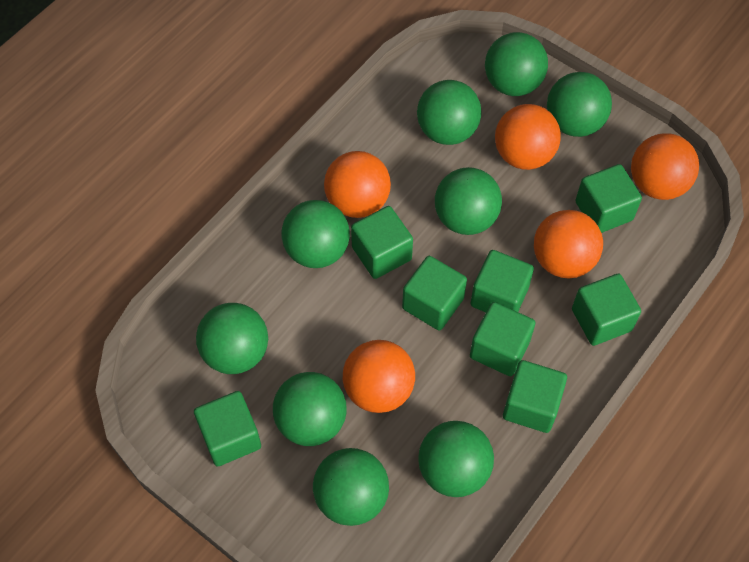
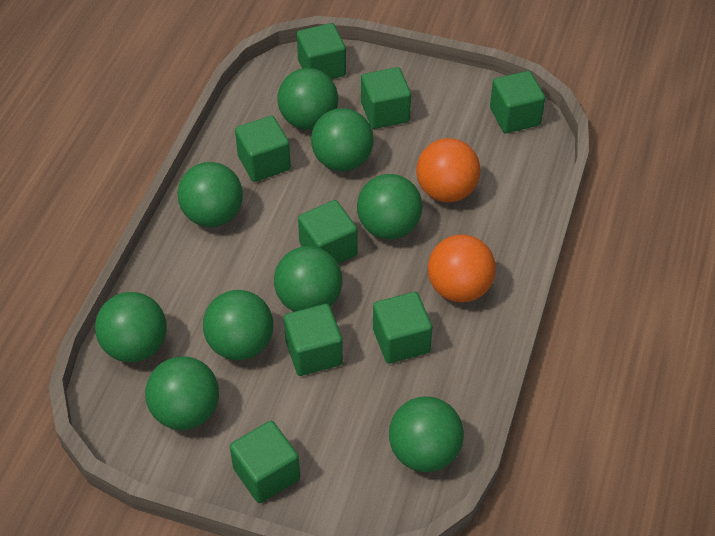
orange ball: 5 -> 2

